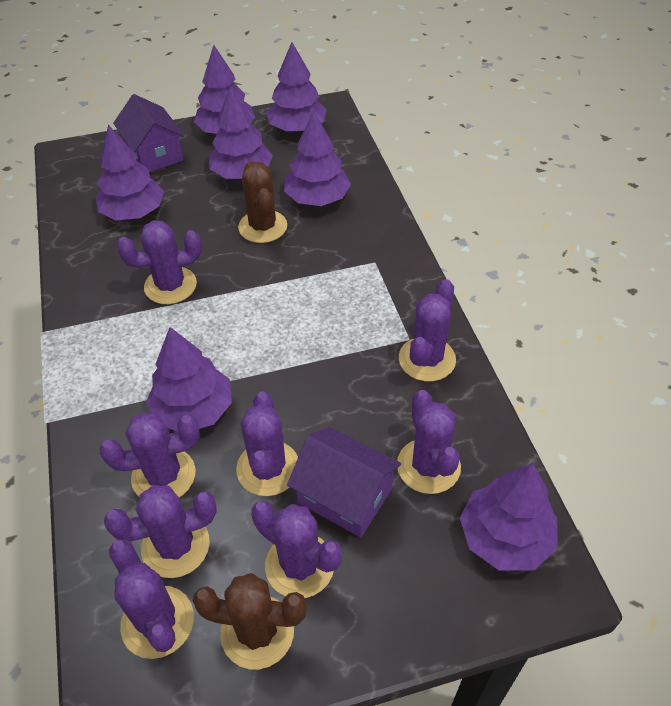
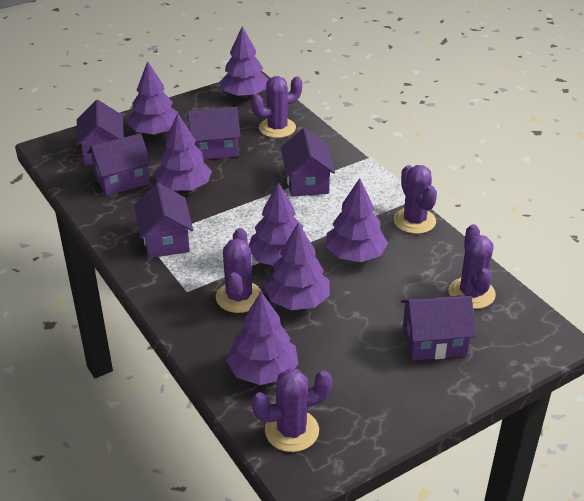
brown cactus: 2 -> 0
purple cactus: 8 -> 5
purple house: 2 -> 6

